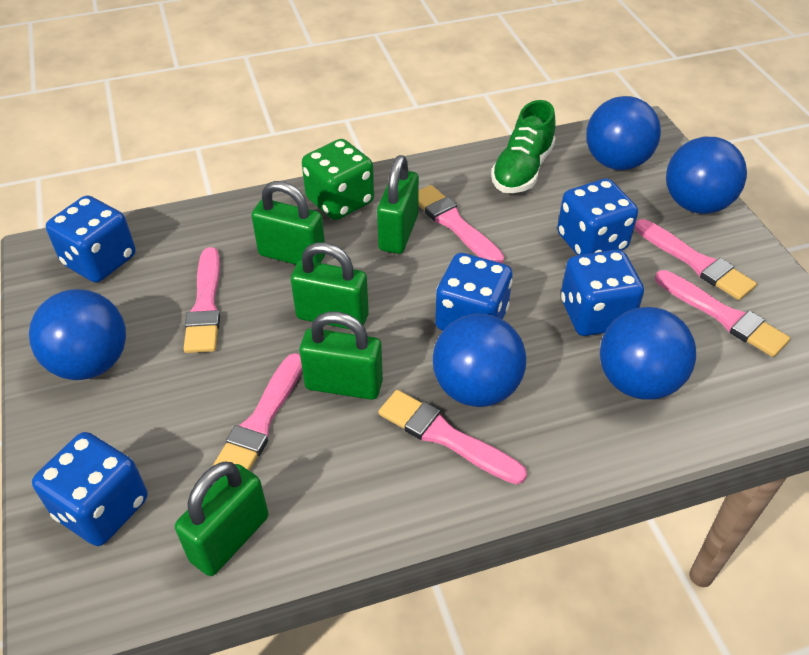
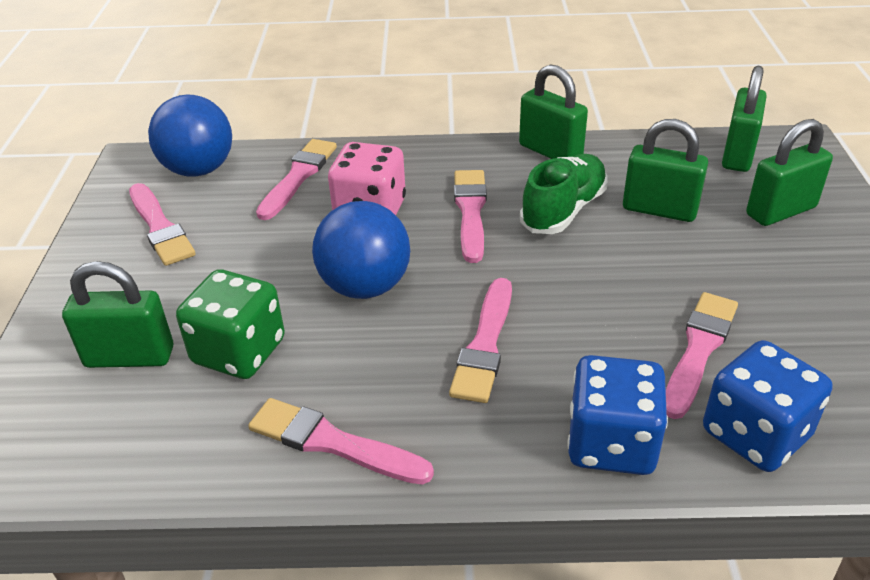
blue ball: 5 -> 2
blue dice: 5 -> 2
pink dice: 0 -> 1

